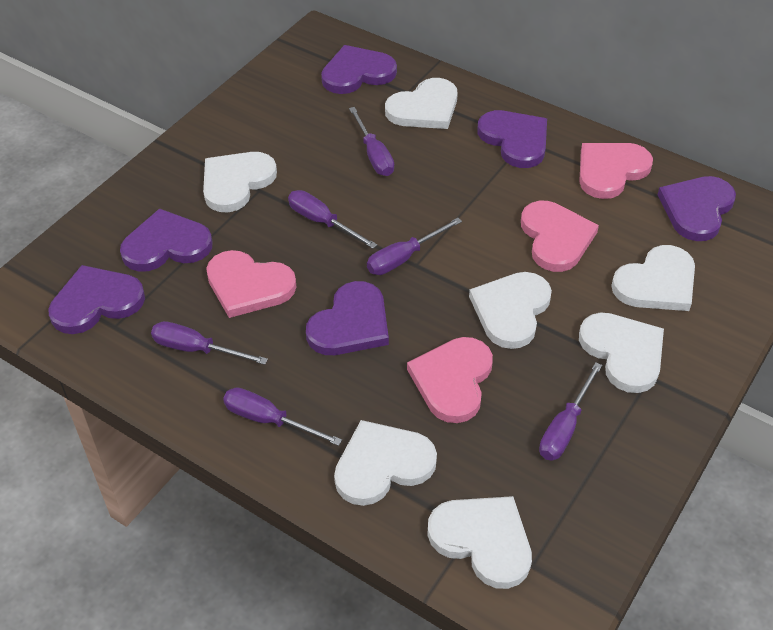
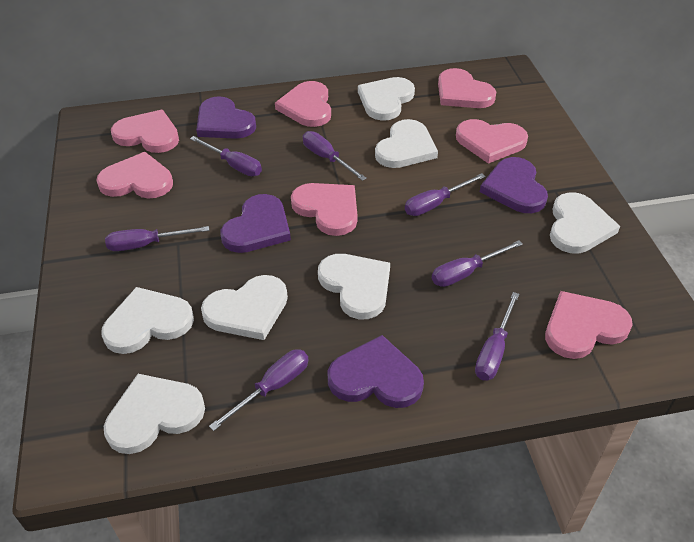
pink heart: 4 -> 7
purple heart: 6 -> 4
purple screwdriver: 6 -> 7

